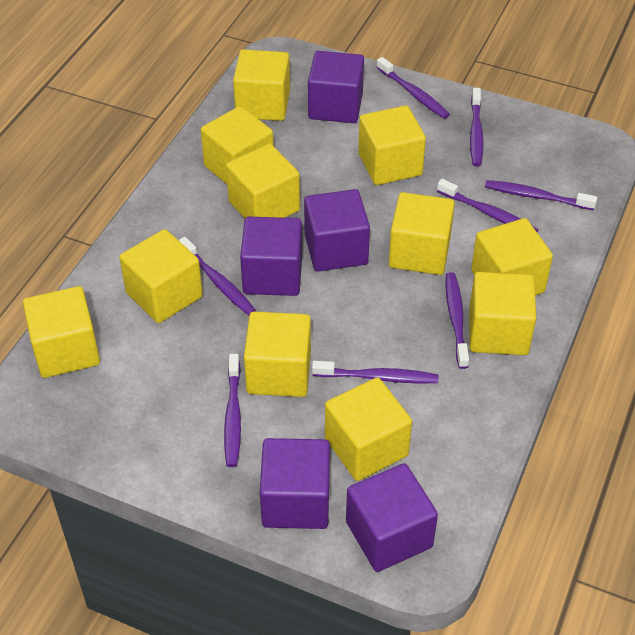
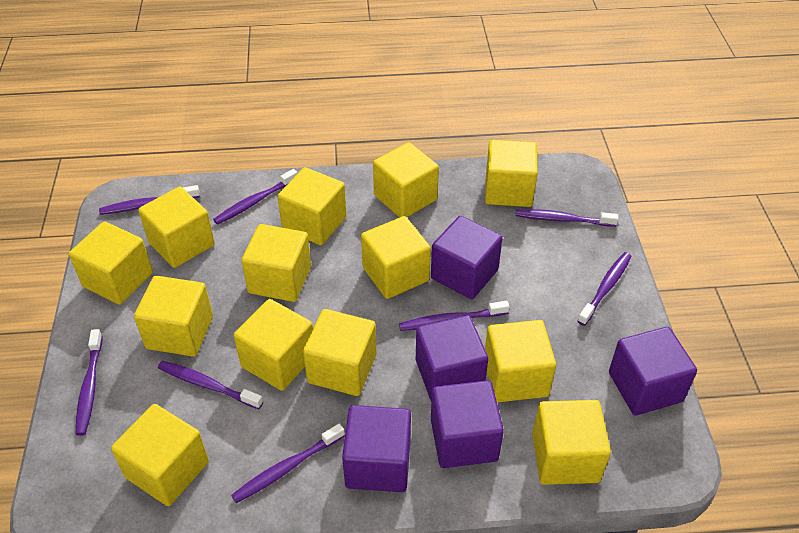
yellow cube: 11 -> 13

